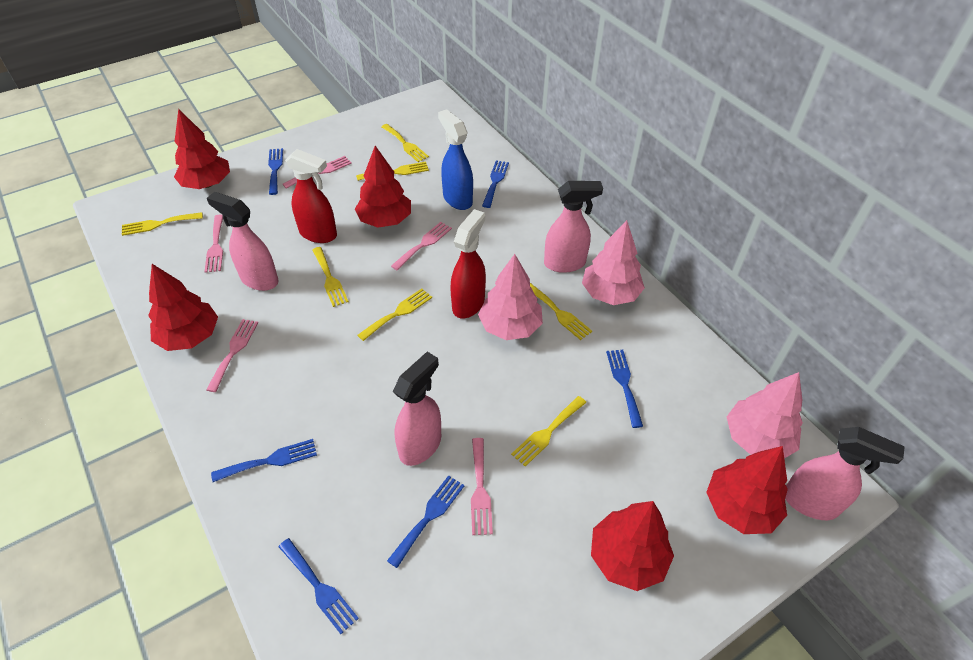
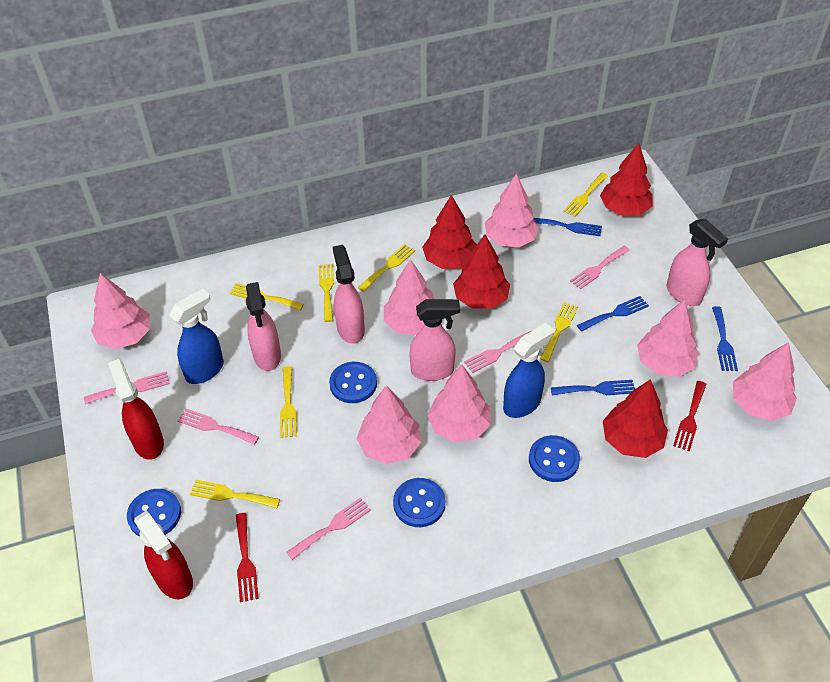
blue button: 0 -> 4
blue fork: 6 -> 4
blue spray bottle: 1 -> 2
pink tree: 3 -> 7
red fork: 0 -> 2
red tree: 5 -> 4

